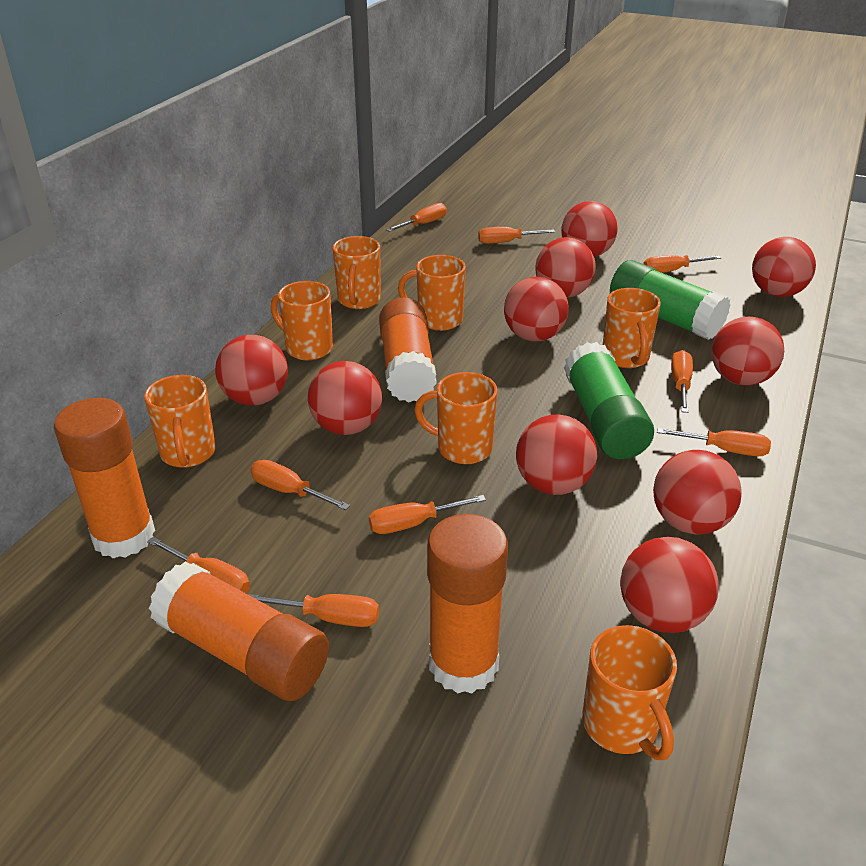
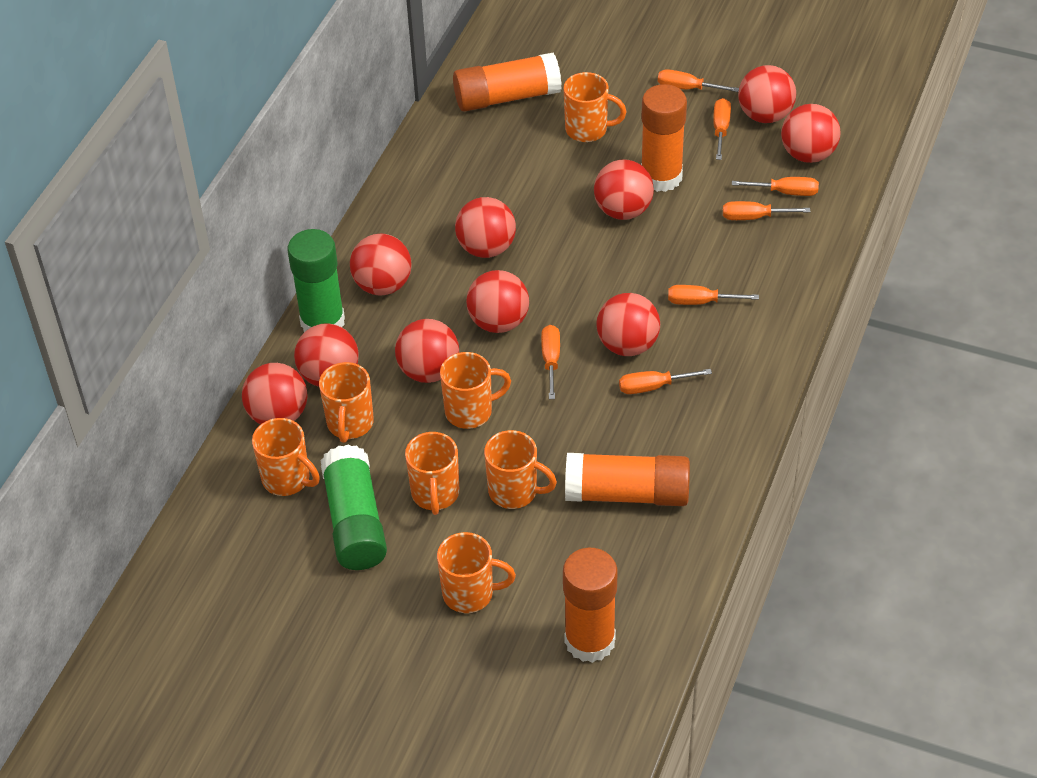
orange screwdriver: 9 -> 7

